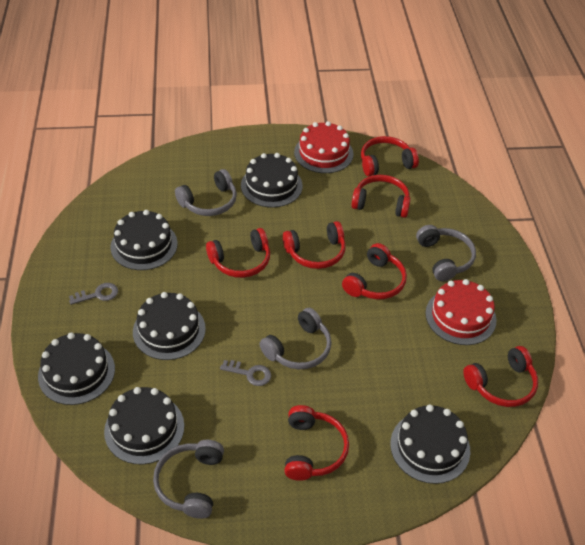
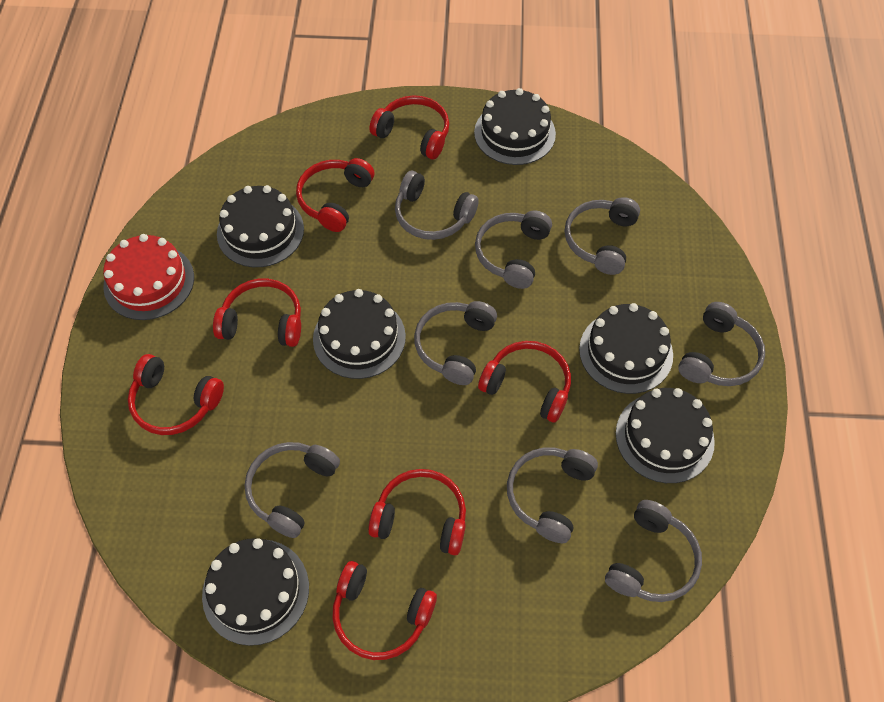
grey headphones: 4 -> 8
grey key: 2 -> 0
red cake: 2 -> 1

